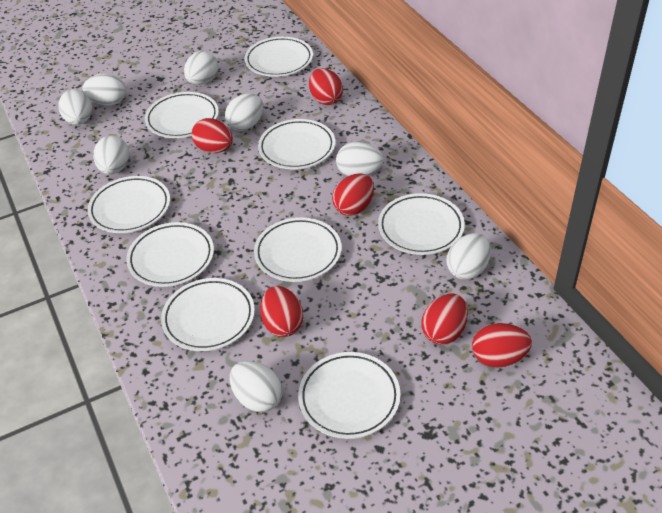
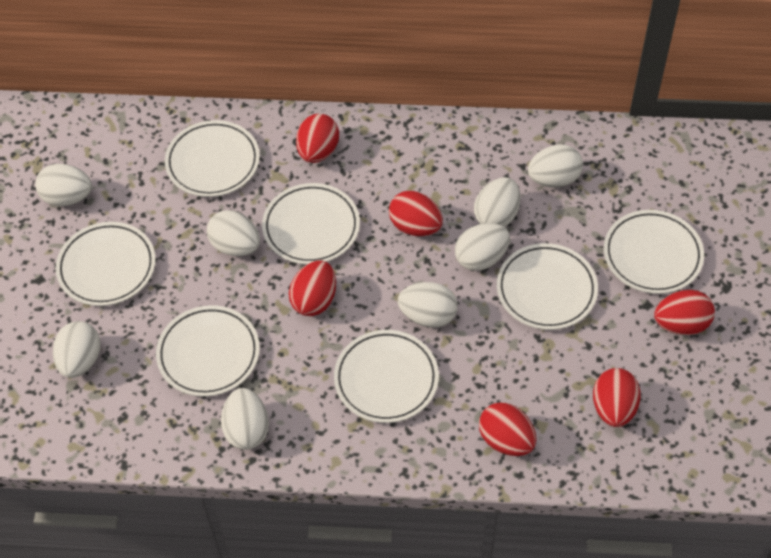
white plate: 9 -> 7

